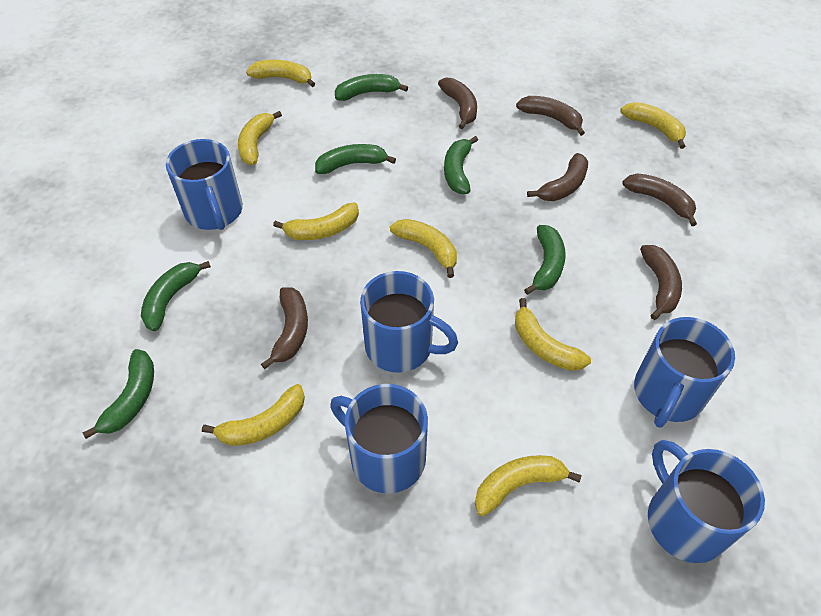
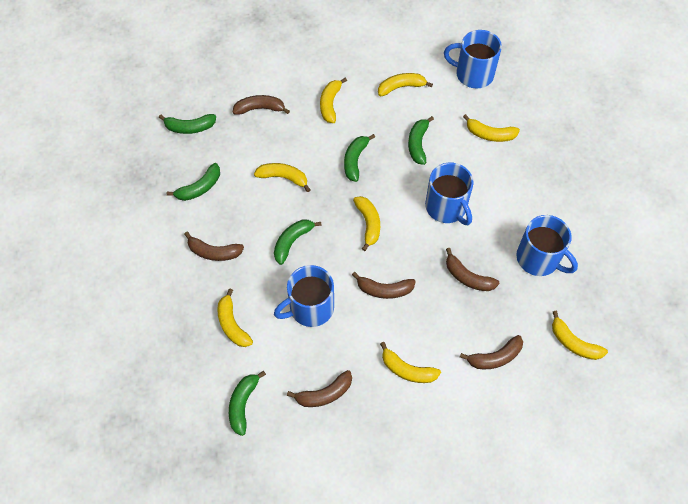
blue mug: 5 -> 4

